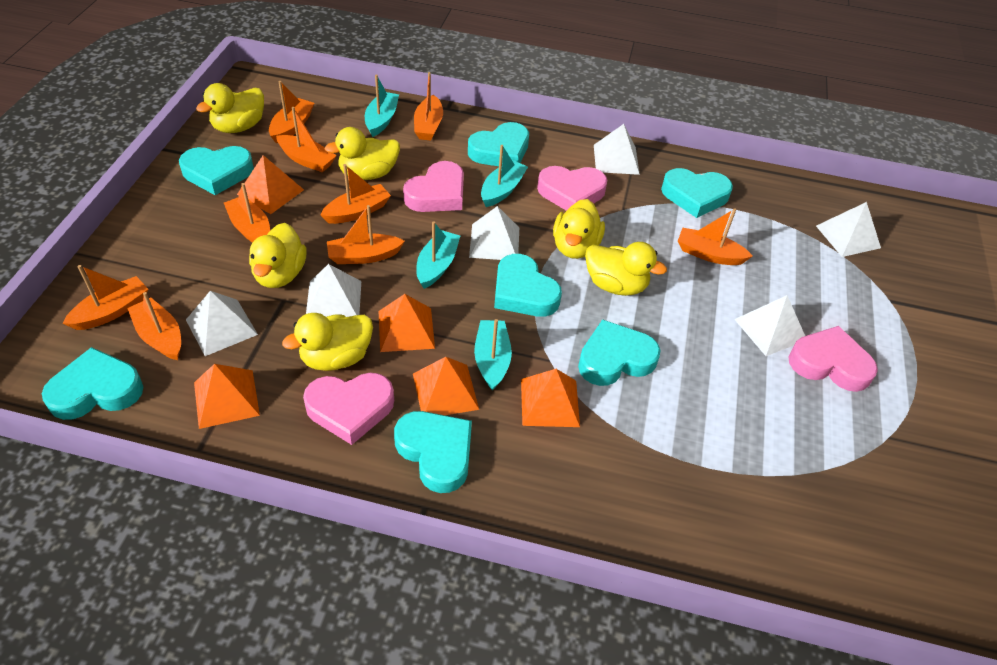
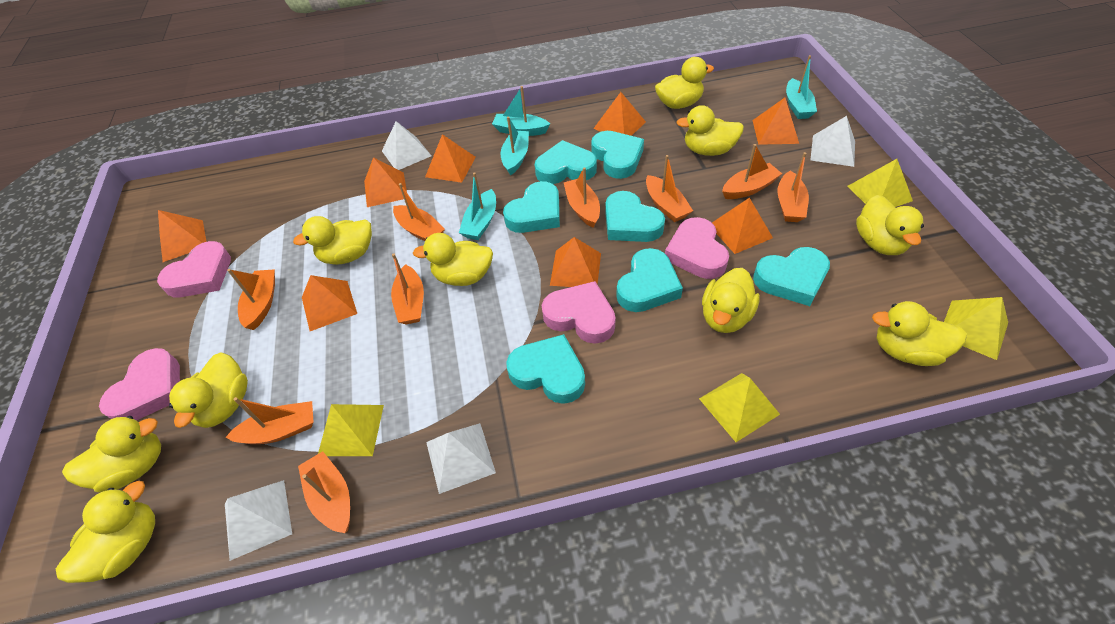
orange pyramid: 5 -> 8
white pyramid: 6 -> 4
yellow duck: 6 -> 10
yellow pyramid: 0 -> 4

